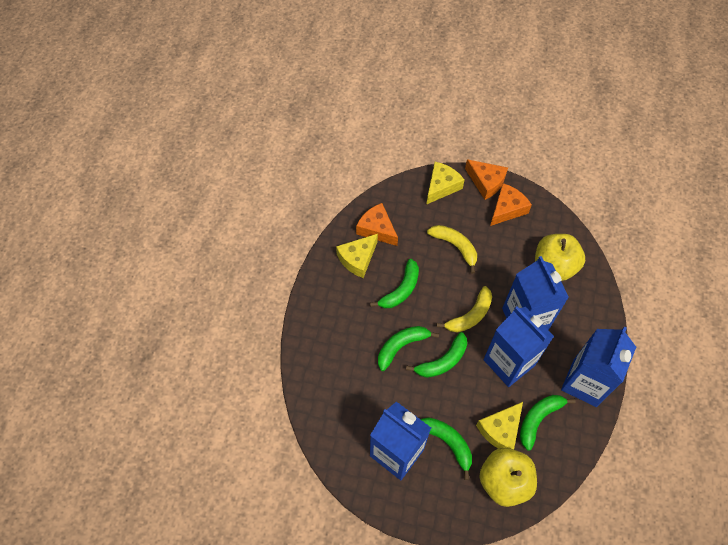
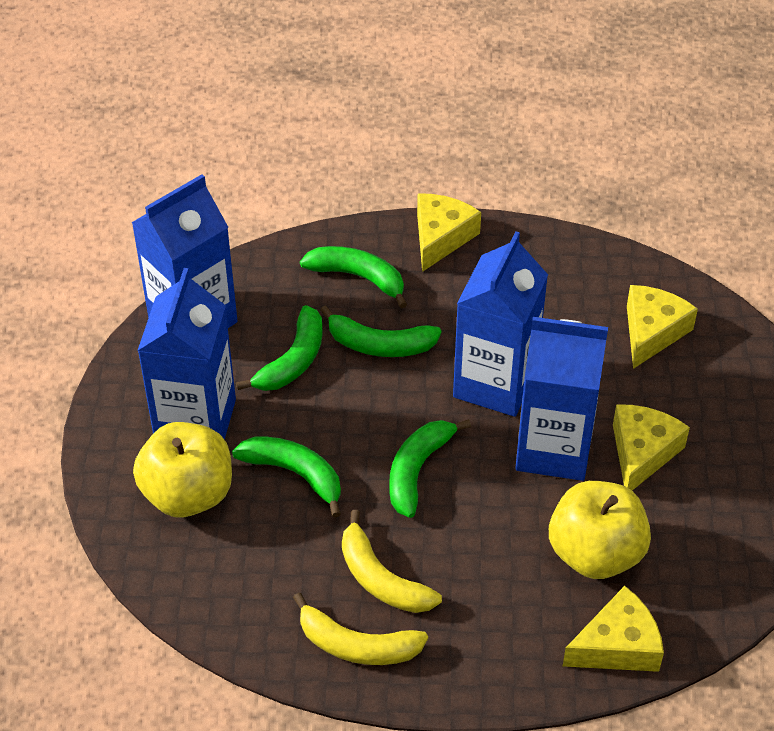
orange cheese: 3 -> 0
yellow cheese: 3 -> 4

